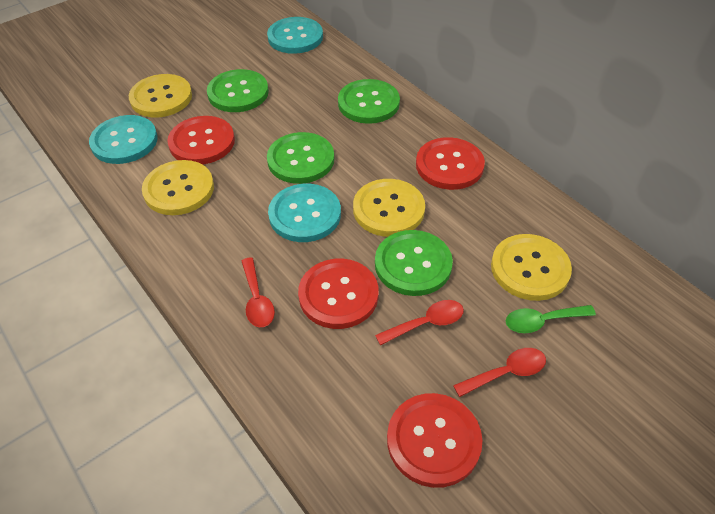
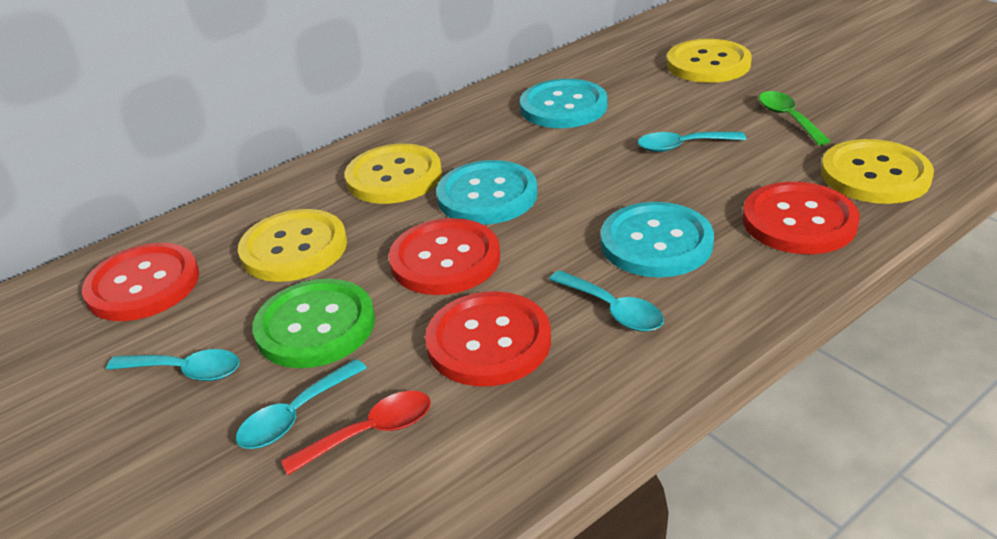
green button: 4 -> 1
red spoon: 3 -> 1
turquoise spoon: 0 -> 4

